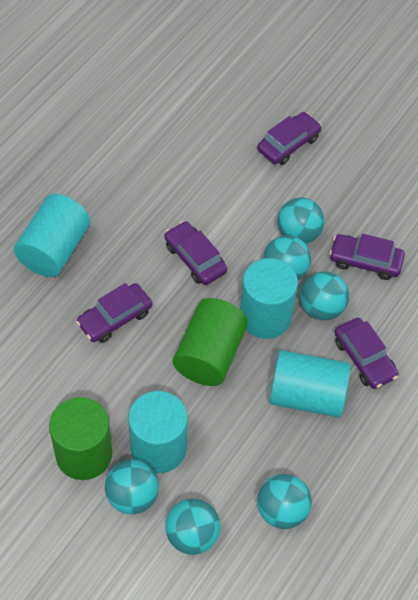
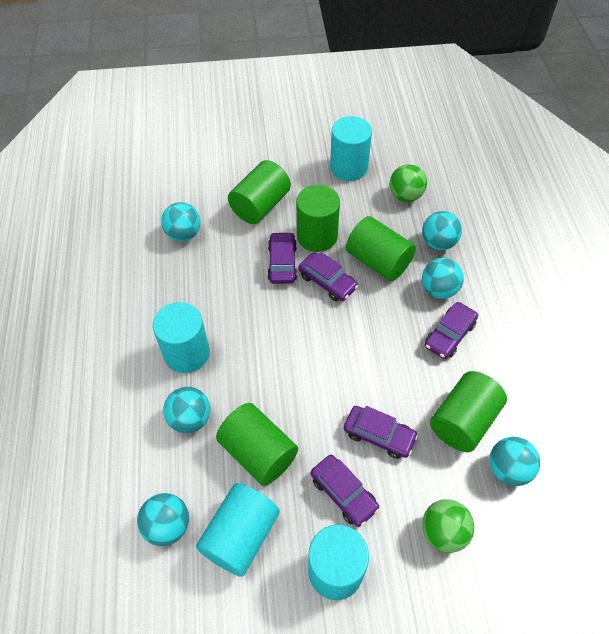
green ball: 0 -> 2
green cylinder: 2 -> 5

